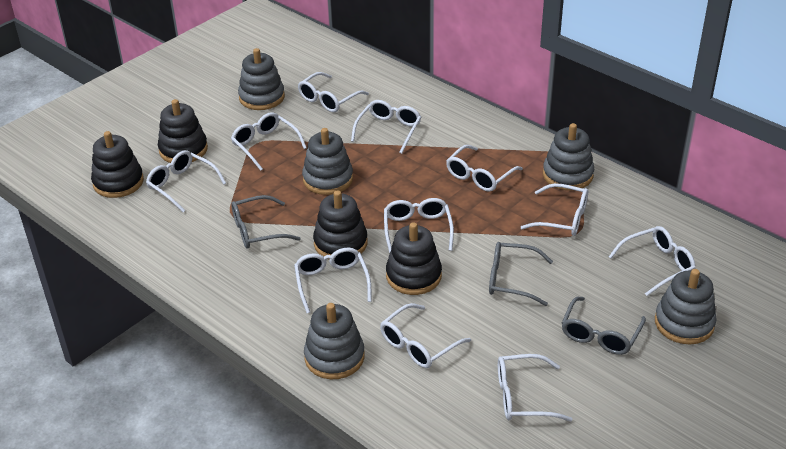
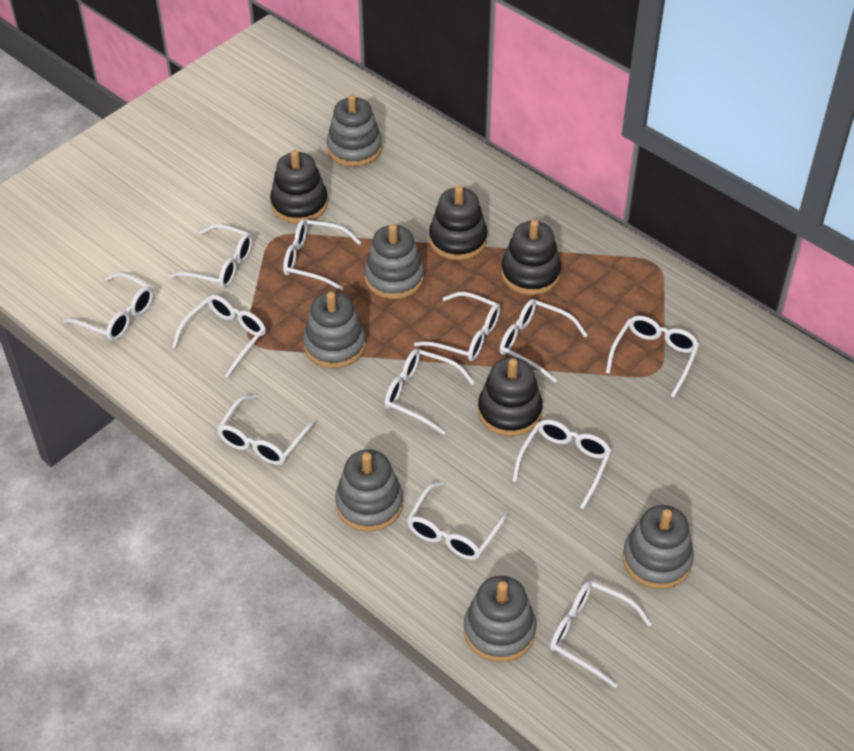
grey glasses: 3 -> 0
grey stacking toy: 5 -> 6
white glasses: 11 -> 12

